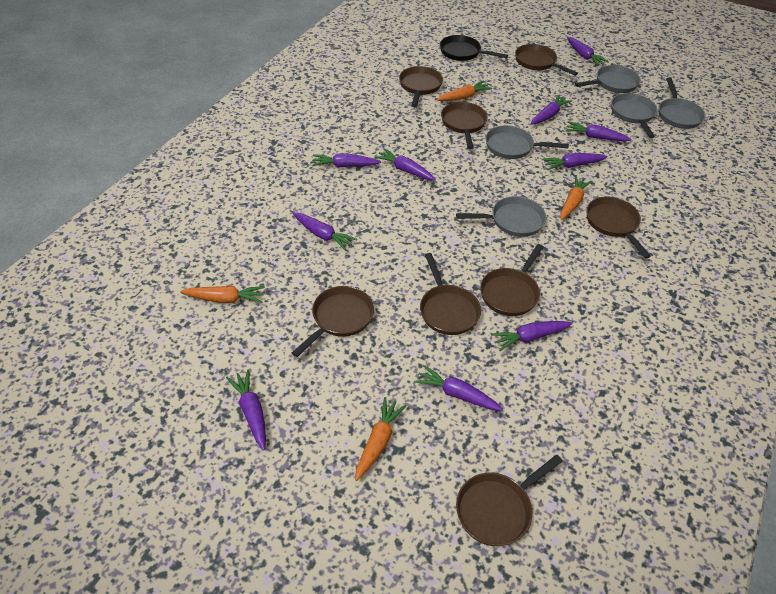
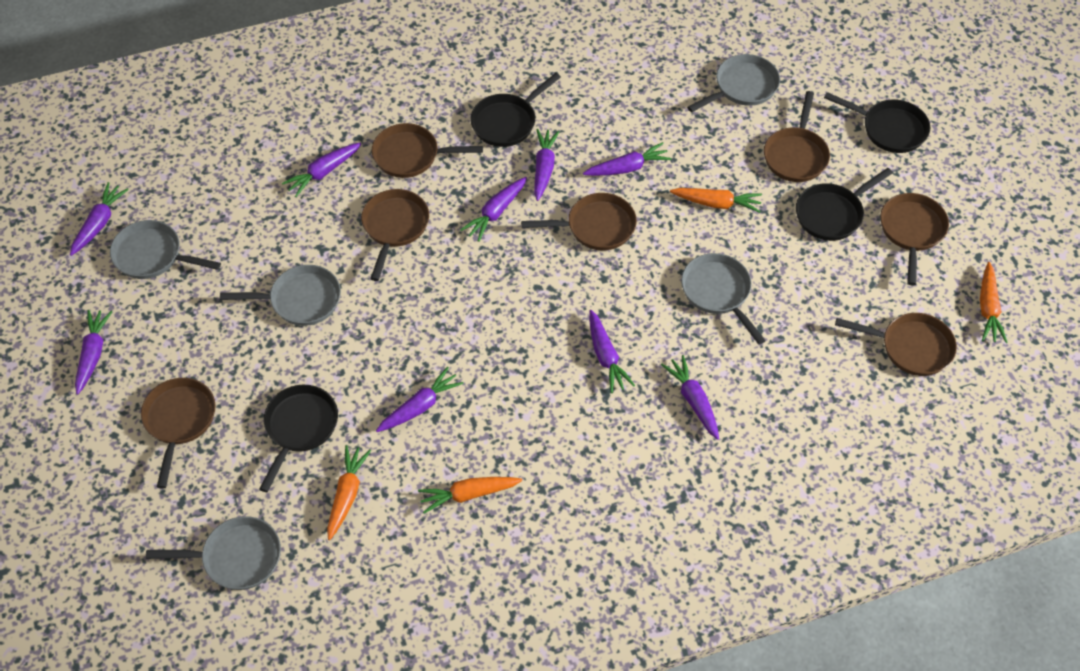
black pan: 1 -> 4
brown pan: 8 -> 7
purple carrot: 10 -> 9

